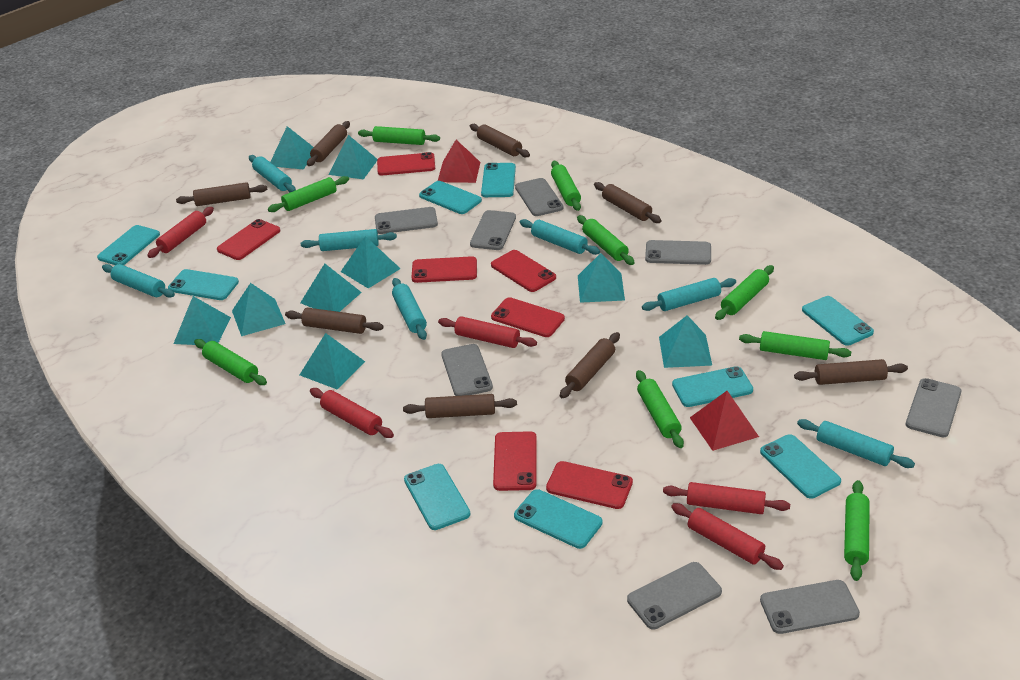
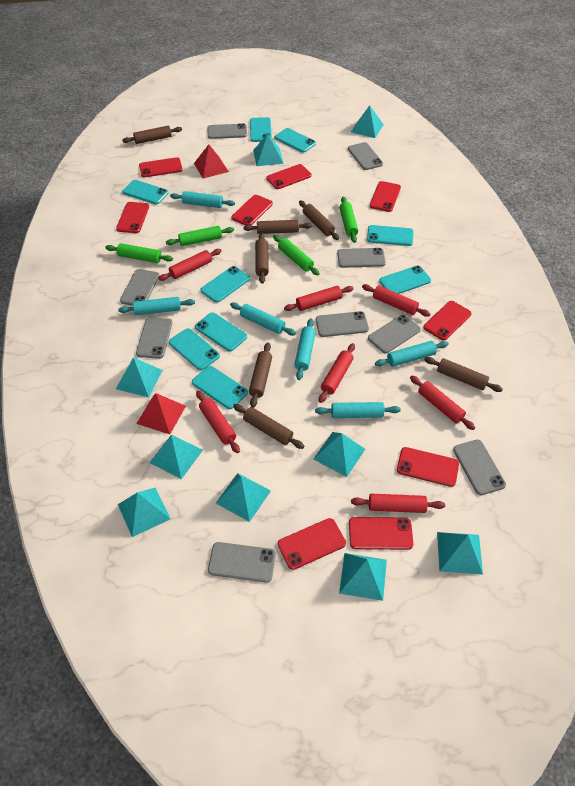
brown rolling pin: 8 -> 7
green rolling pin: 9 -> 4
grey phone: 8 -> 9
red phone: 7 -> 9
red rolling pin: 5 -> 7
turquoise rolling pin: 7 -> 6

